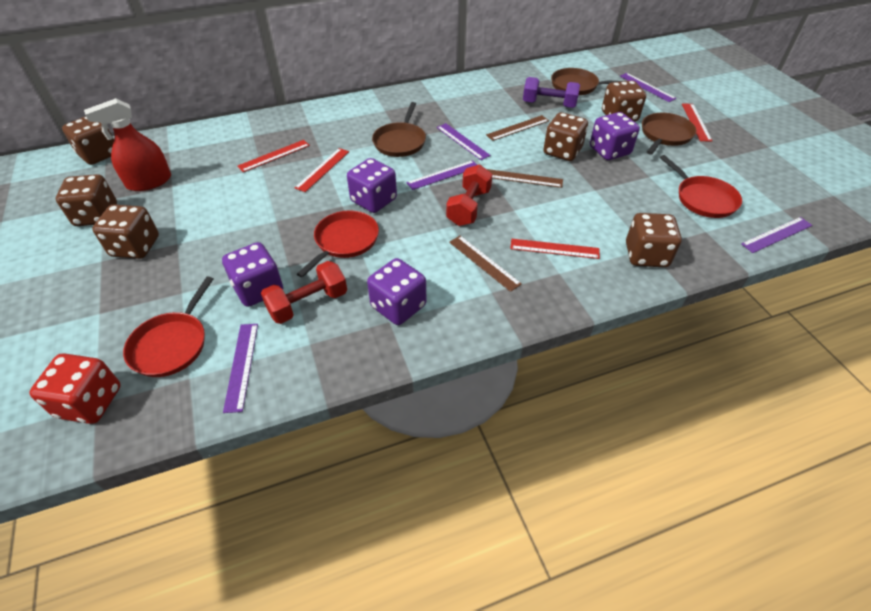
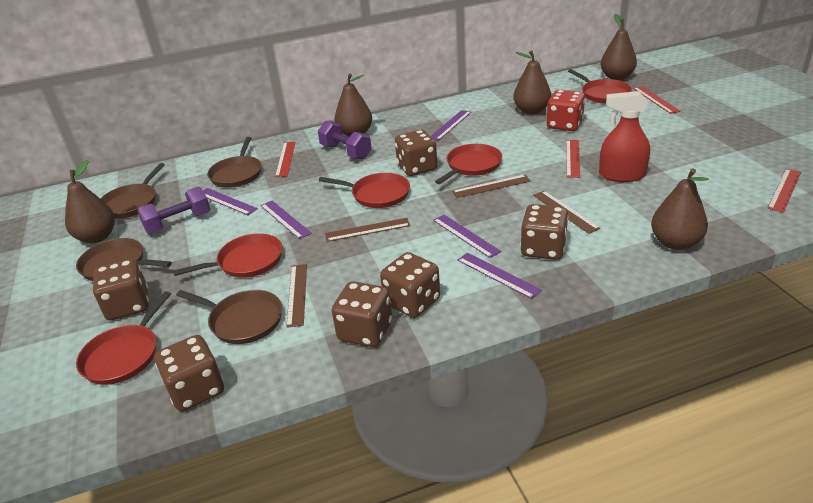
brown pan: 3 -> 4
brown pear: 0 -> 5
brown ruler: 3 -> 4
purple dice: 4 -> 0
purple dumbbell: 1 -> 2
red dumbbell: 2 -> 0
red pan: 3 -> 5

